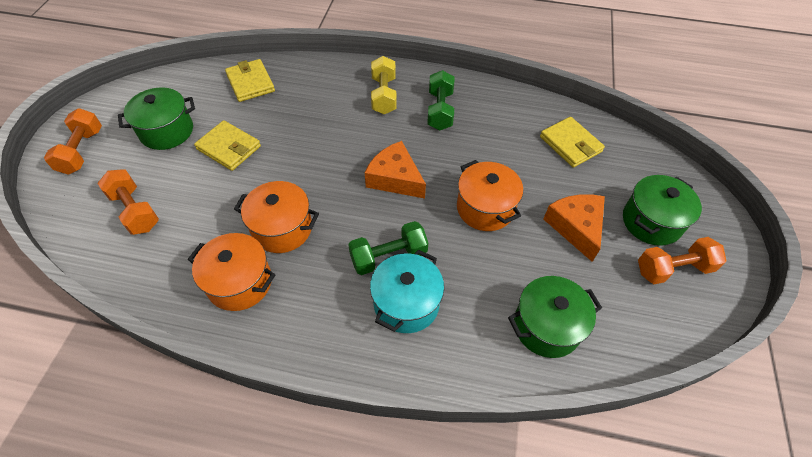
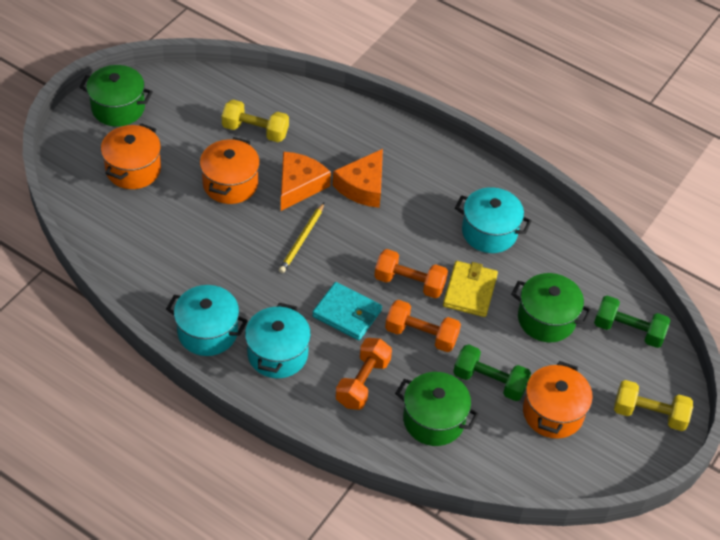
turquoise pot: 1 -> 3
turquoise wallet: 0 -> 1
yellow dumbbell: 1 -> 2
yellow pencil: 0 -> 1
yellow wallet: 3 -> 1

